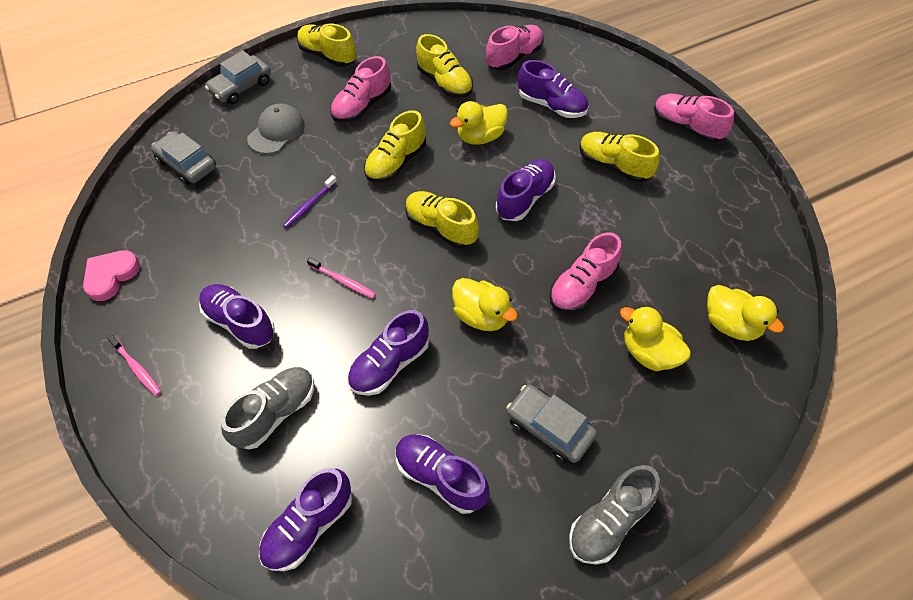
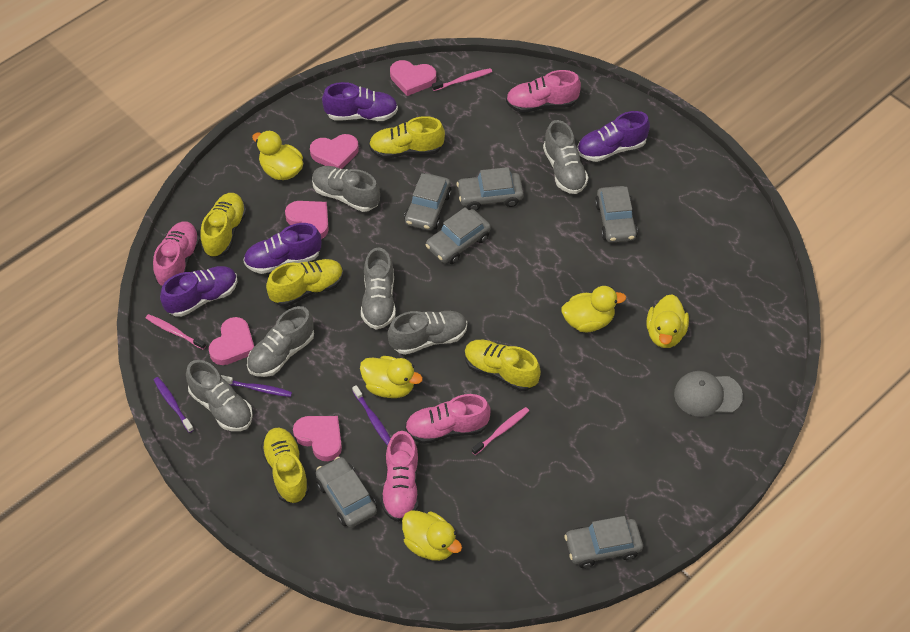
grey car: 3 -> 6
grey shoe: 2 -> 6
pink heart: 1 -> 5
pink toothbrush: 2 -> 3
purple shoe: 6 -> 4
purple toothbrush: 1 -> 3
yellow duck: 4 -> 5

